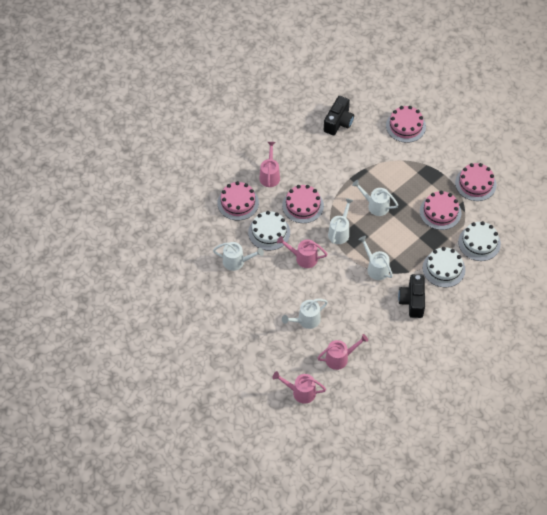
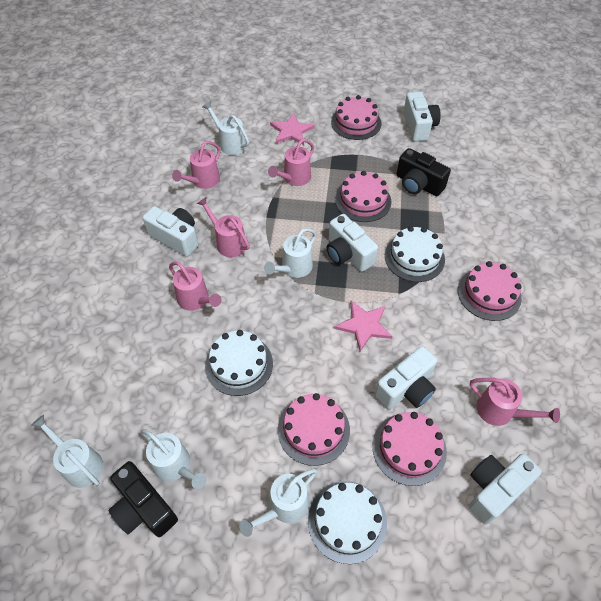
pink star: 0 -> 2
pink watering can: 4 -> 5
white camera: 0 -> 5

